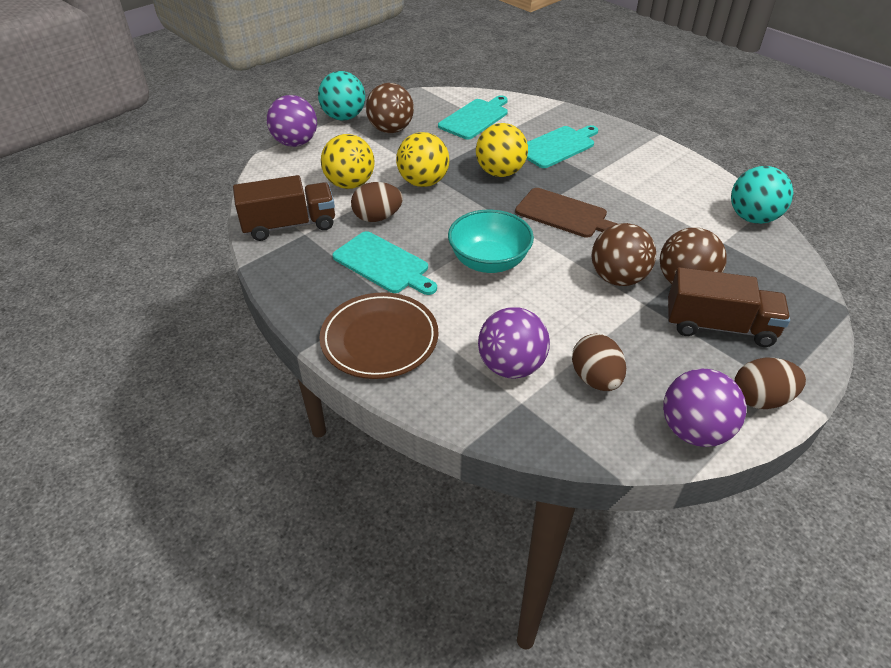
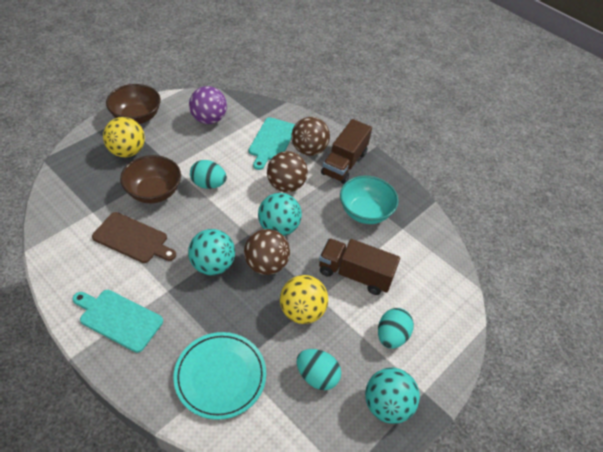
brown bowl: 0 -> 2
brown egg: 3 -> 0
brown plate: 1 -> 0
purple ball: 3 -> 1
turquoise ball: 2 -> 3
turquoise cutting board: 3 -> 2
turquoise egg: 0 -> 3
turquoise plate: 0 -> 1
yellow ball: 3 -> 2

